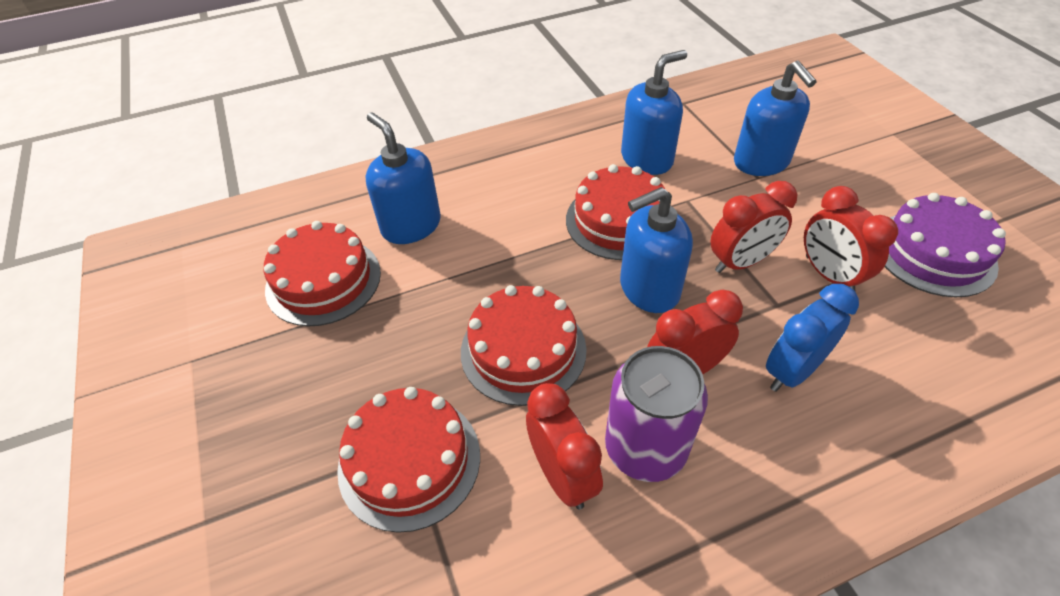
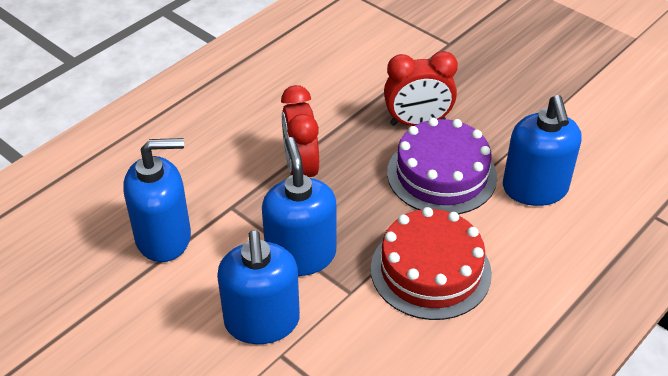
blue clock: 1 -> 0
purple can: 1 -> 0
red cake: 4 -> 1
red clock: 4 -> 2

